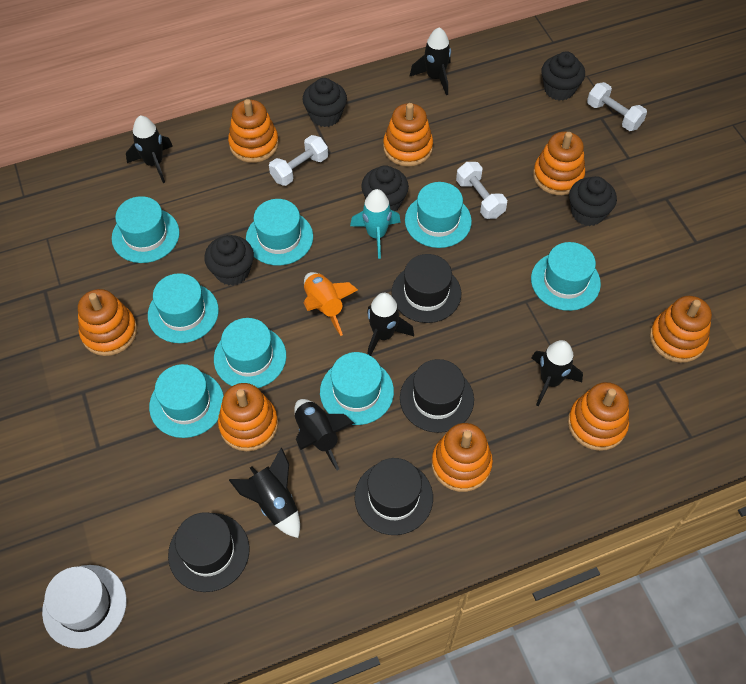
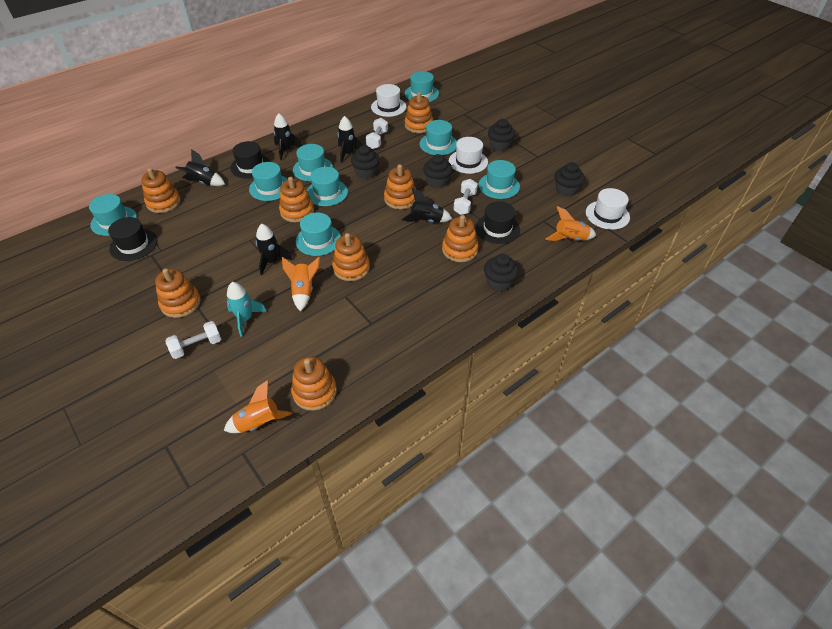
black hat: 4 -> 3
black rocket: 6 -> 5
orange rocket: 1 -> 3
white hat: 1 -> 3

